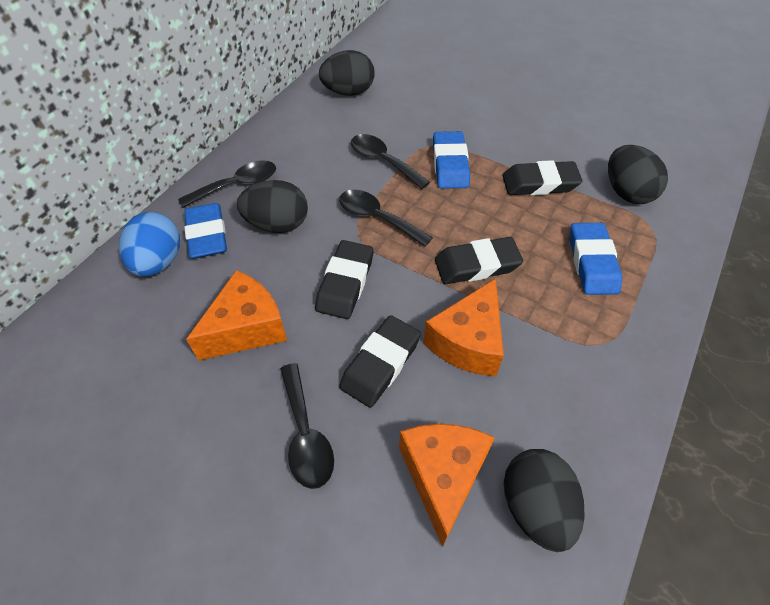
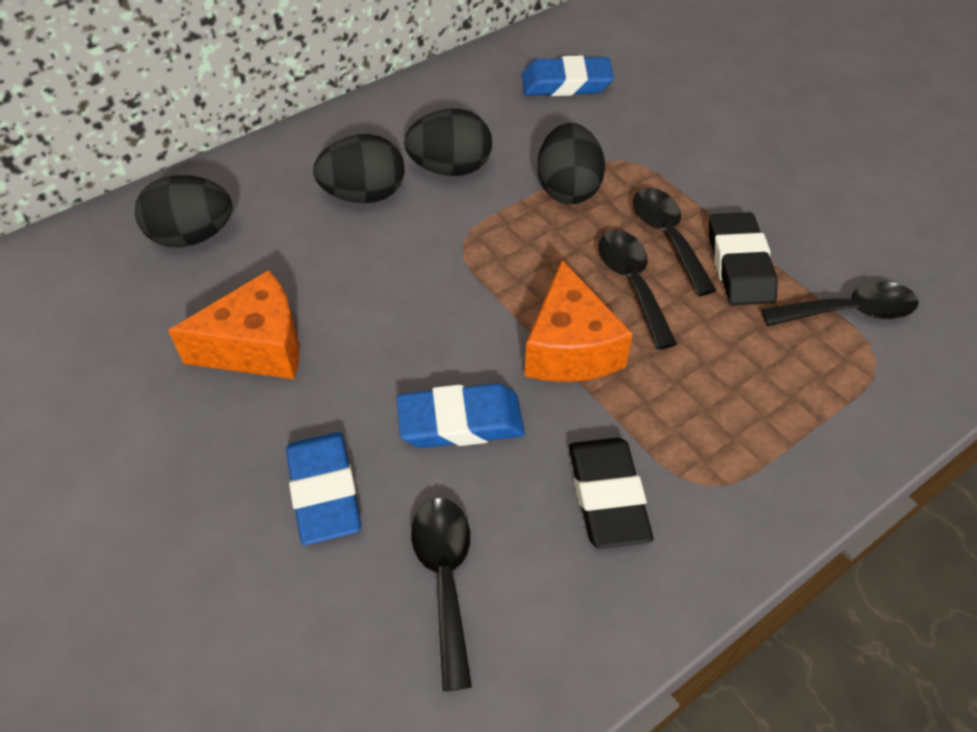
black eraser: 4 -> 2
blue egg: 1 -> 0
orange cheese: 3 -> 2

